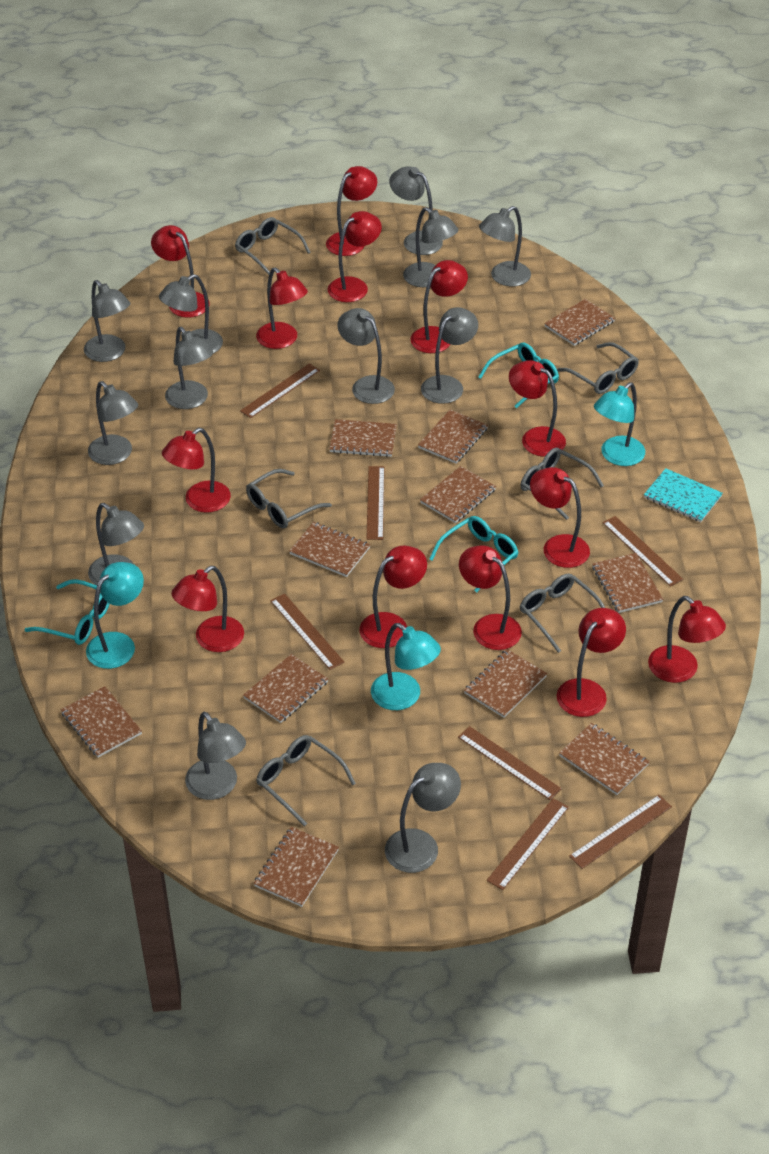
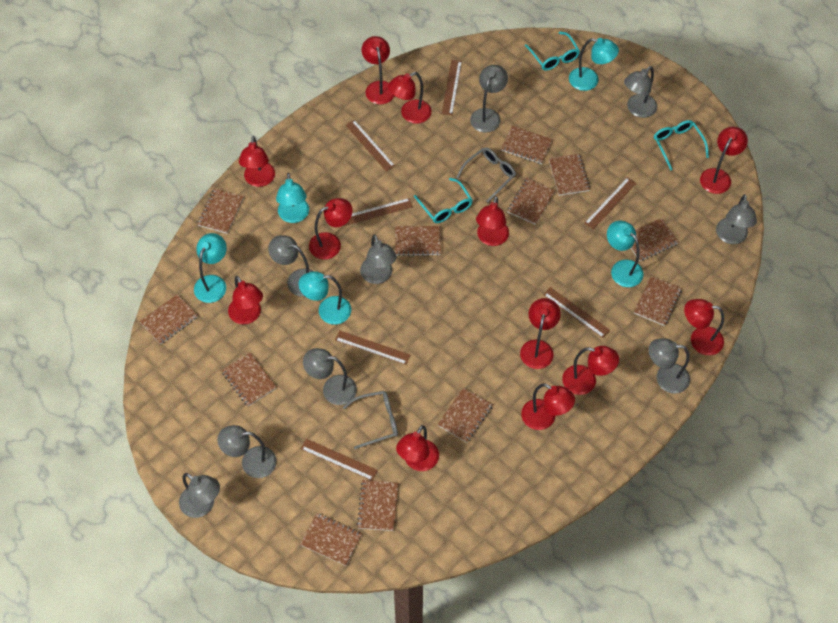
brown notebook: 11 -> 12
grey glasses: 6 -> 2
grey lamp: 12 -> 9
red lamp: 13 -> 12
turquoise lamp: 3 -> 5
turquoise notebook: 1 -> 0

